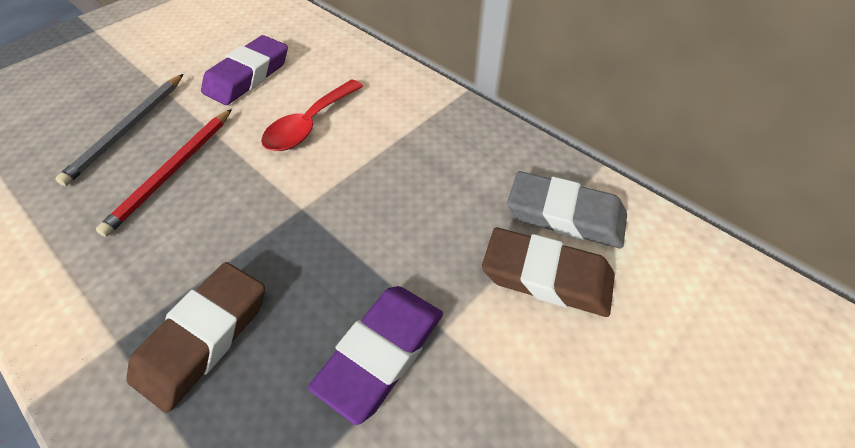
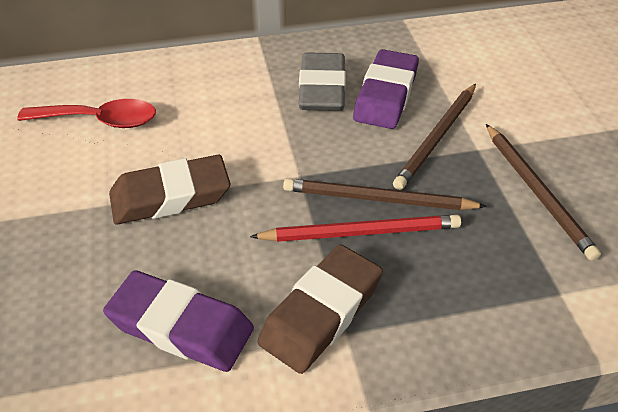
brown pencil: 0 -> 3
grey pencil: 1 -> 0

